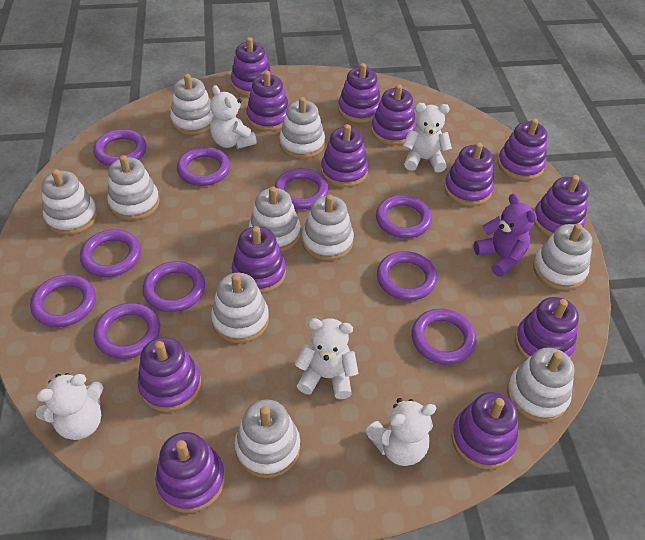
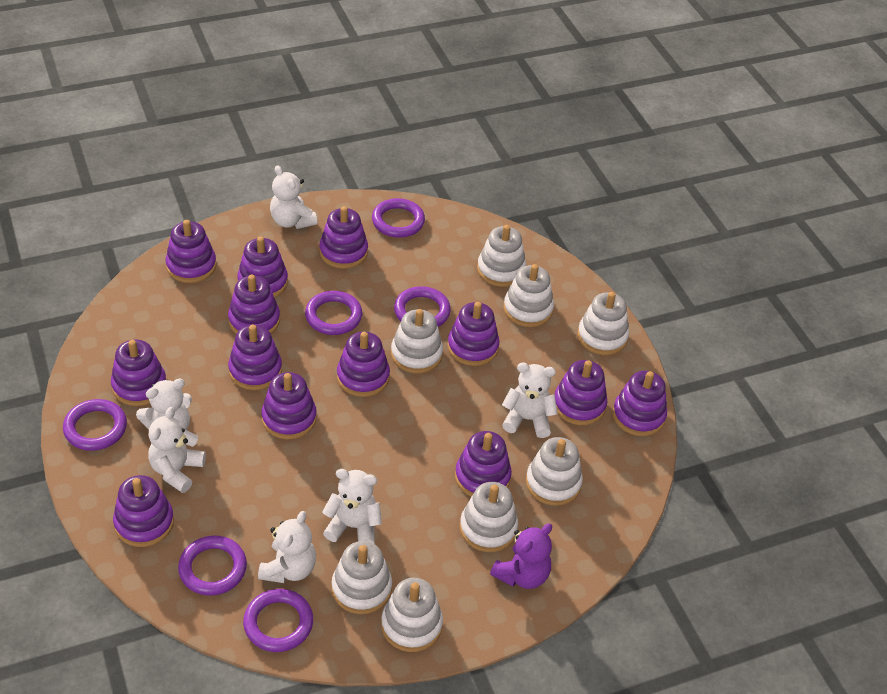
purple ring: 10 -> 6
white stacking toy: 10 -> 8
white teddy bear: 5 -> 6

